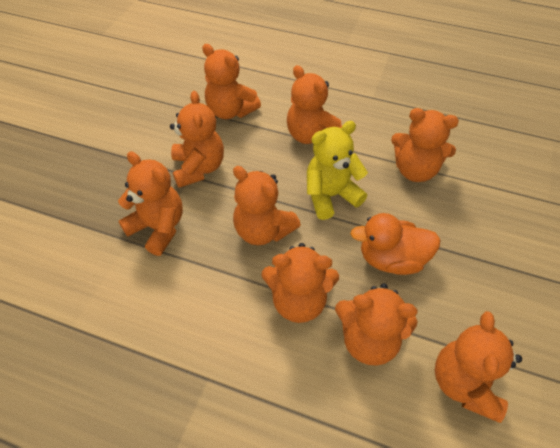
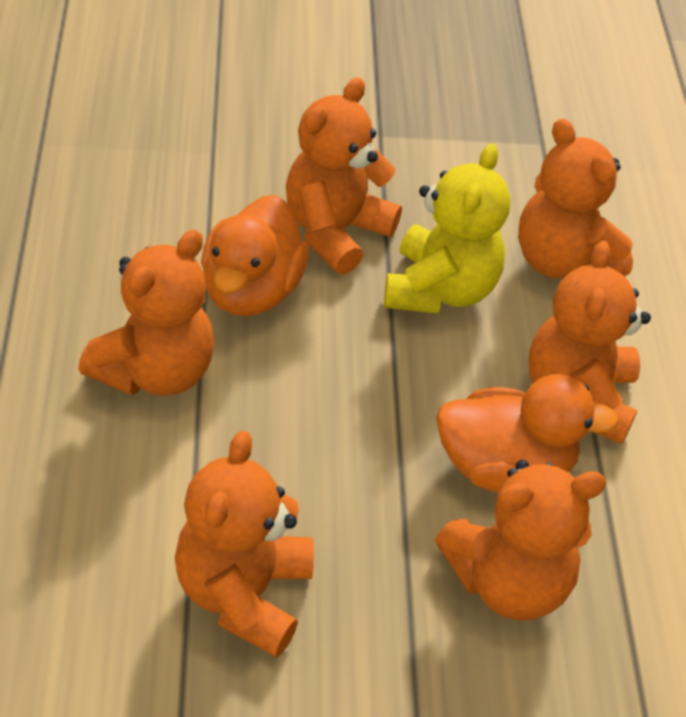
orange duck: 1 -> 2
orange teddy bear: 9 -> 6

